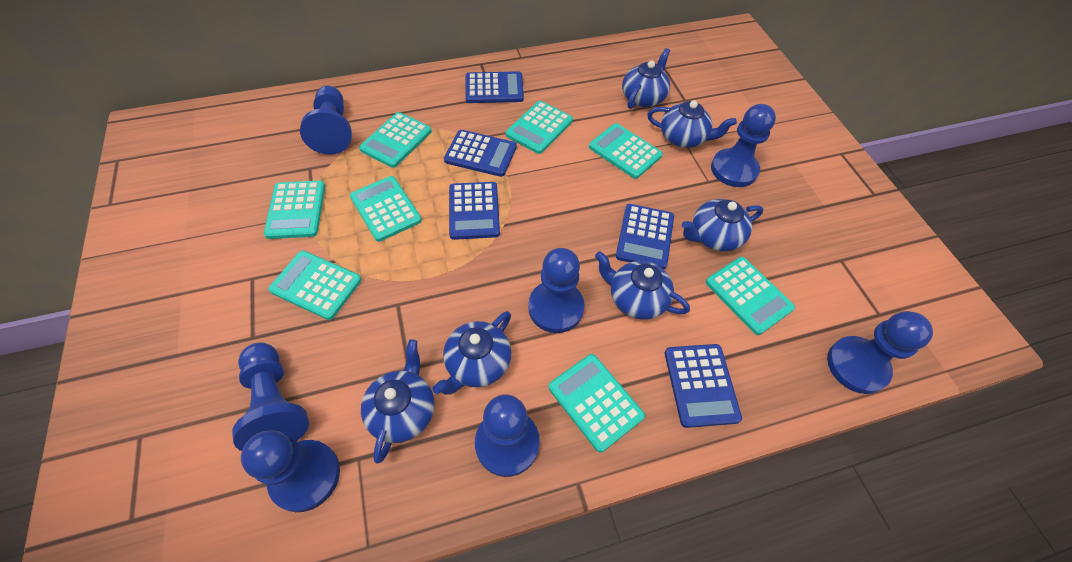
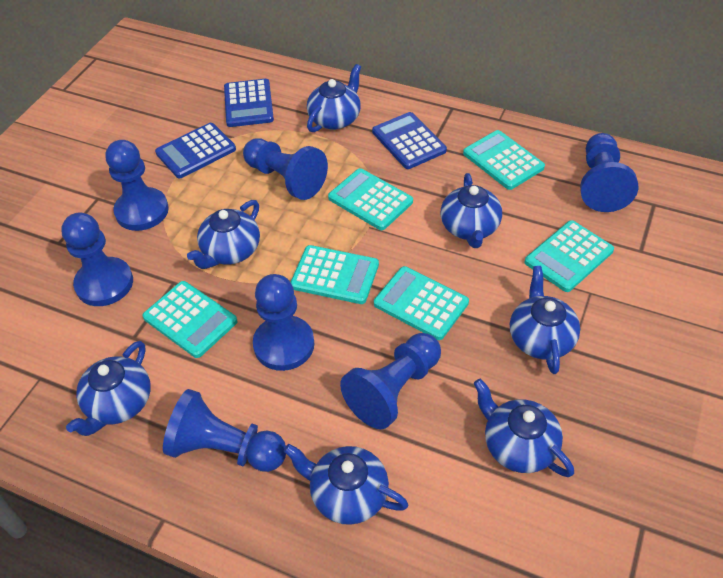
blue calculator: 5 -> 3
blue teapot: 6 -> 7
turquoise calculator: 8 -> 6

